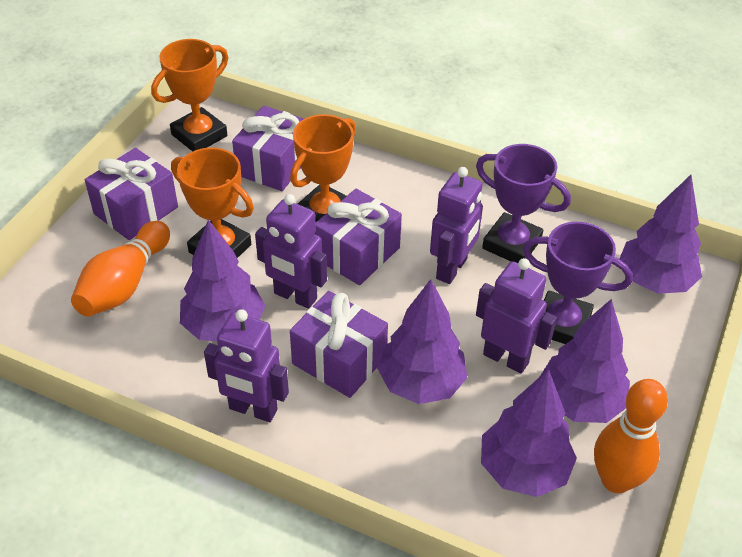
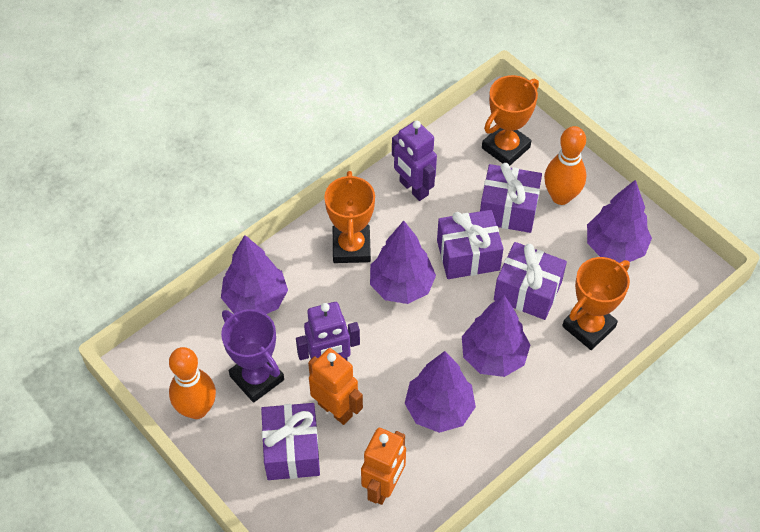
orange robot: 0 -> 2
purple robot: 4 -> 2
purple trophy: 2 -> 1

